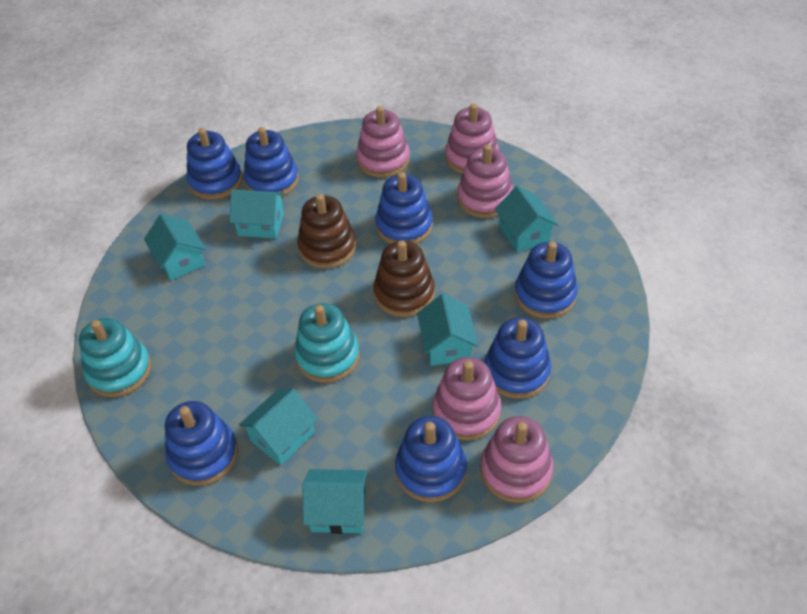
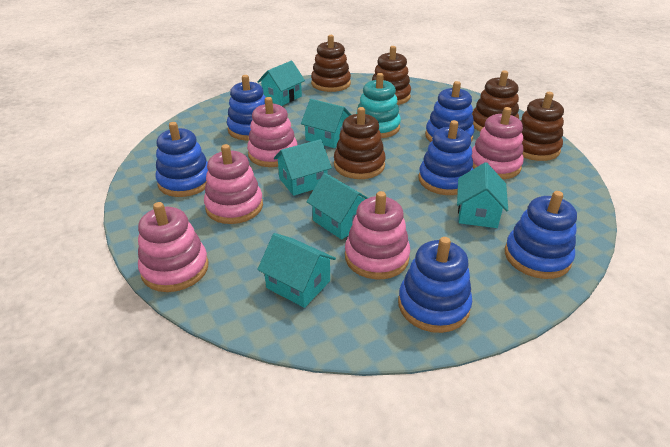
blue stacking toy: 7 -> 6
brown stacking toy: 2 -> 5
turquoise stacking toy: 2 -> 1

